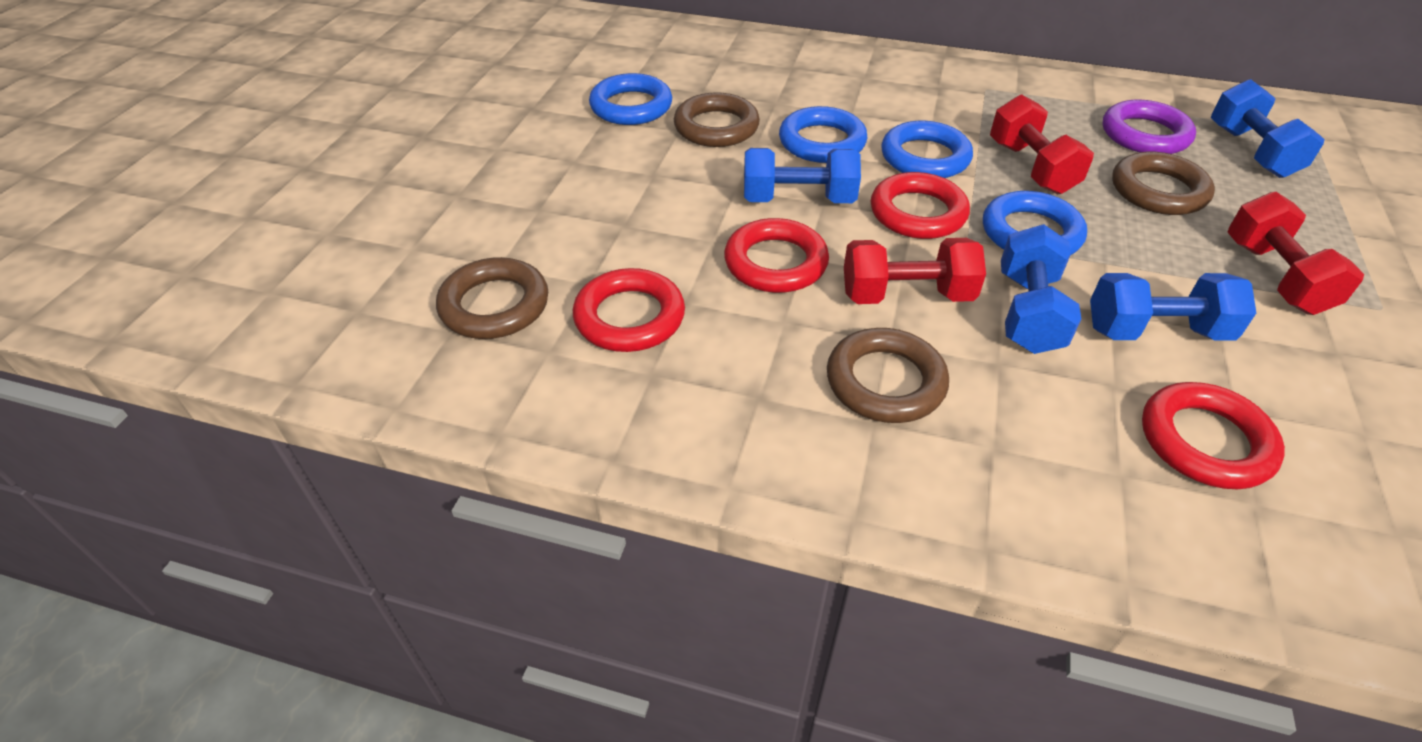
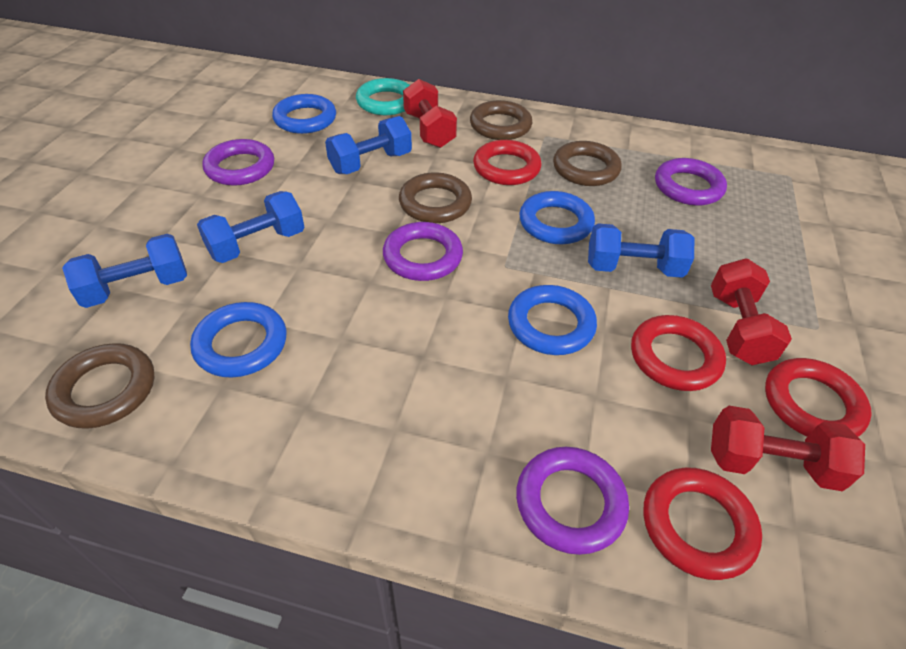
purple ring: 1 -> 4
turquoise ring: 0 -> 1

